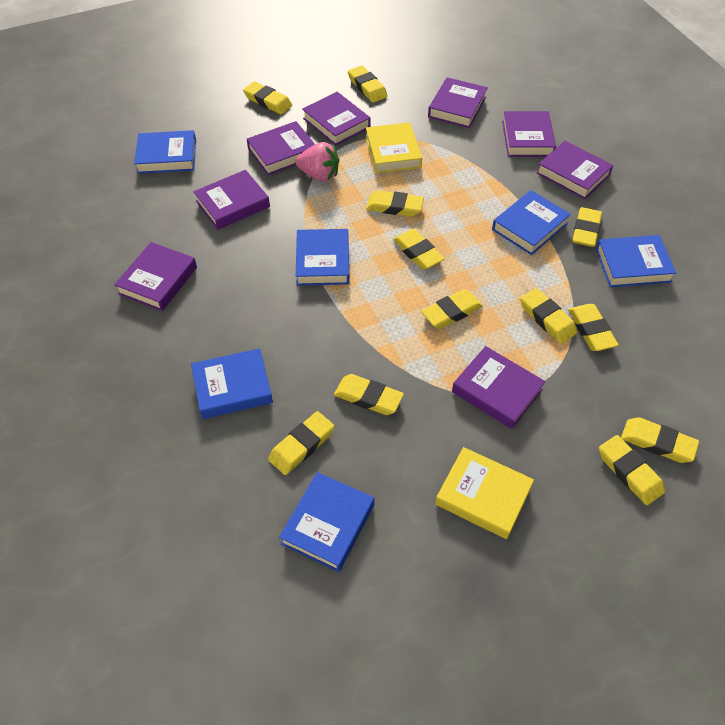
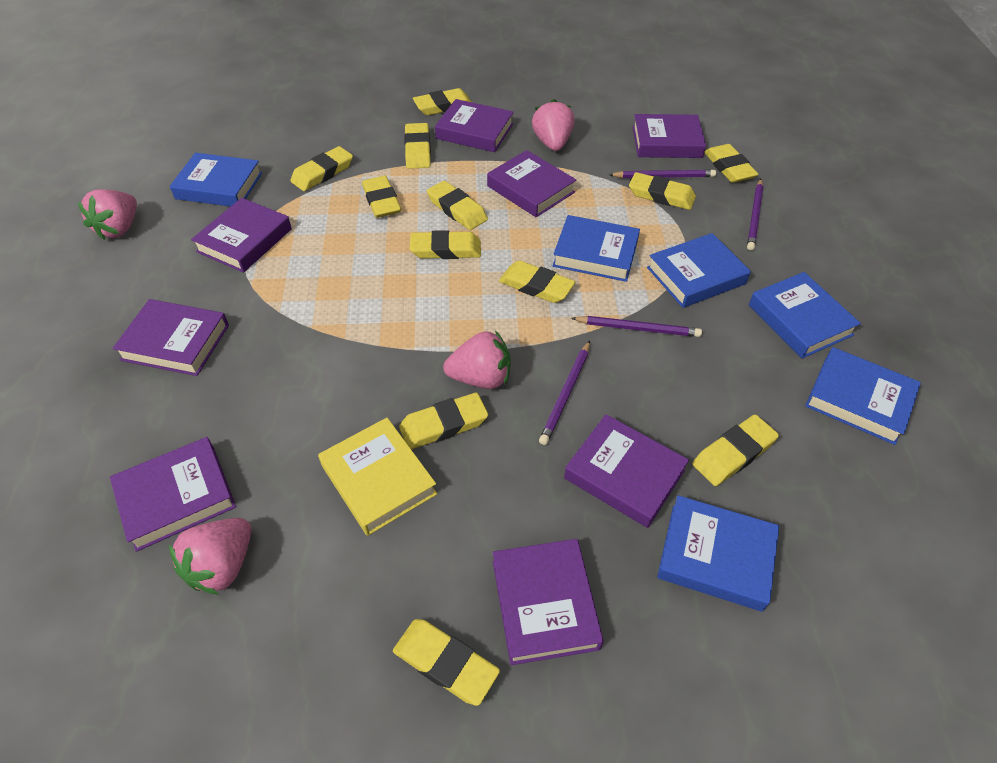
pink strawberry: 1 -> 4
purple pencil: 0 -> 4
yellow book: 2 -> 1

